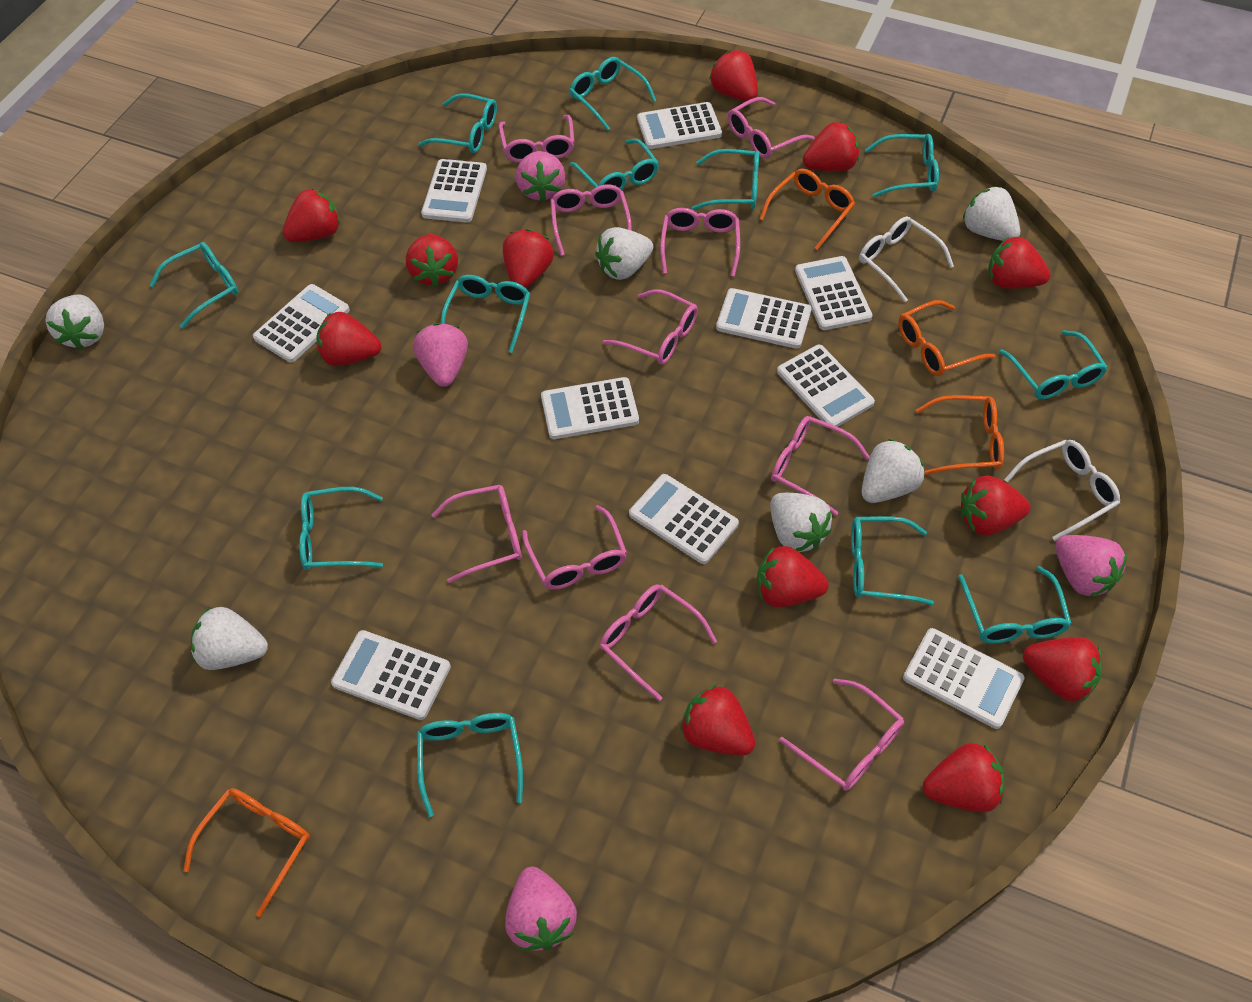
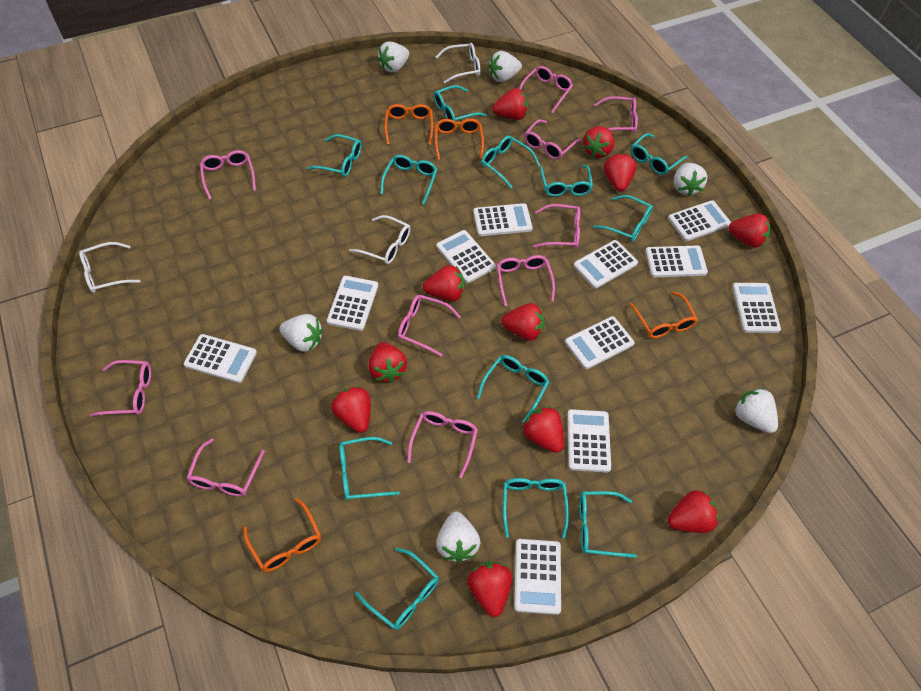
pink strawberry: 4 -> 0
red strawberry: 12 -> 11
white calculator: 10 -> 11
white glasses: 2 -> 3

